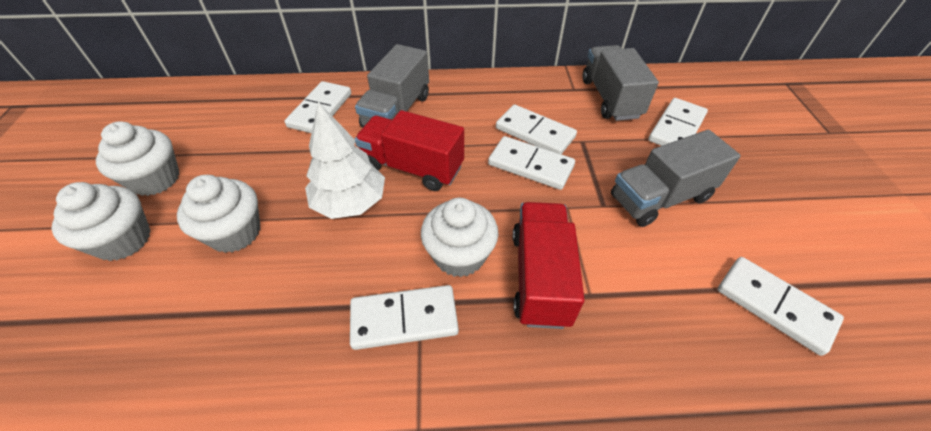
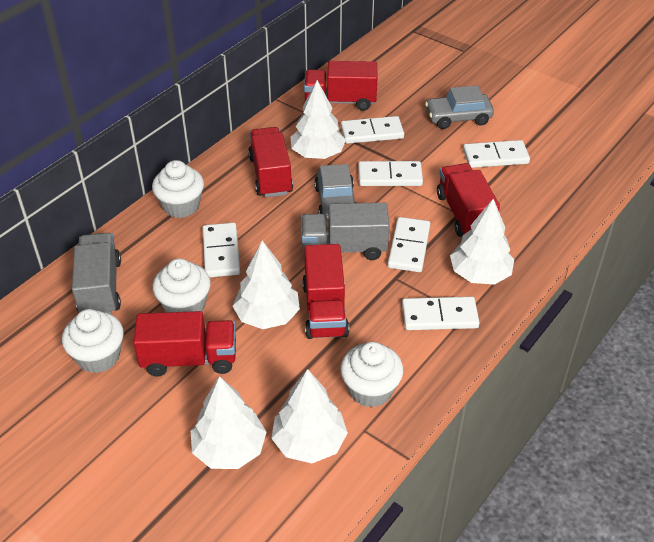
grey car: 0 -> 2
grey truck: 3 -> 2
red truck: 2 -> 5
white tree: 1 -> 5

